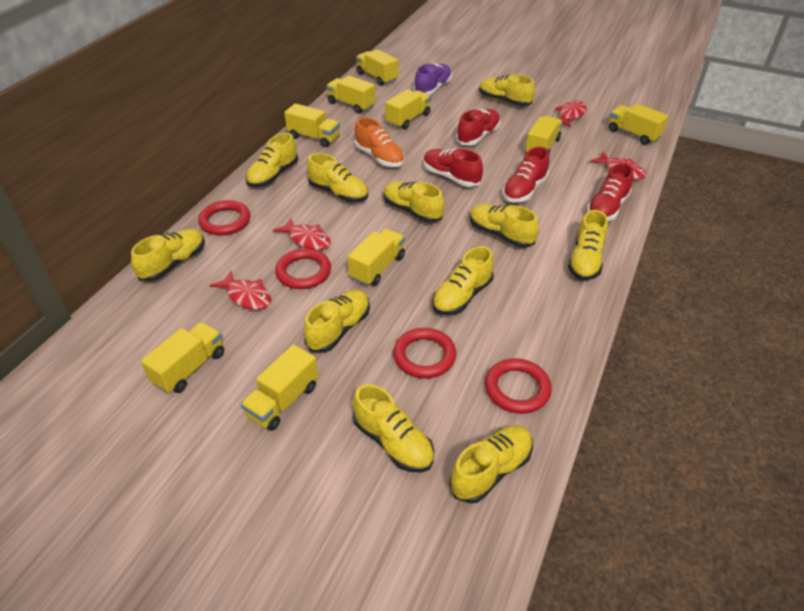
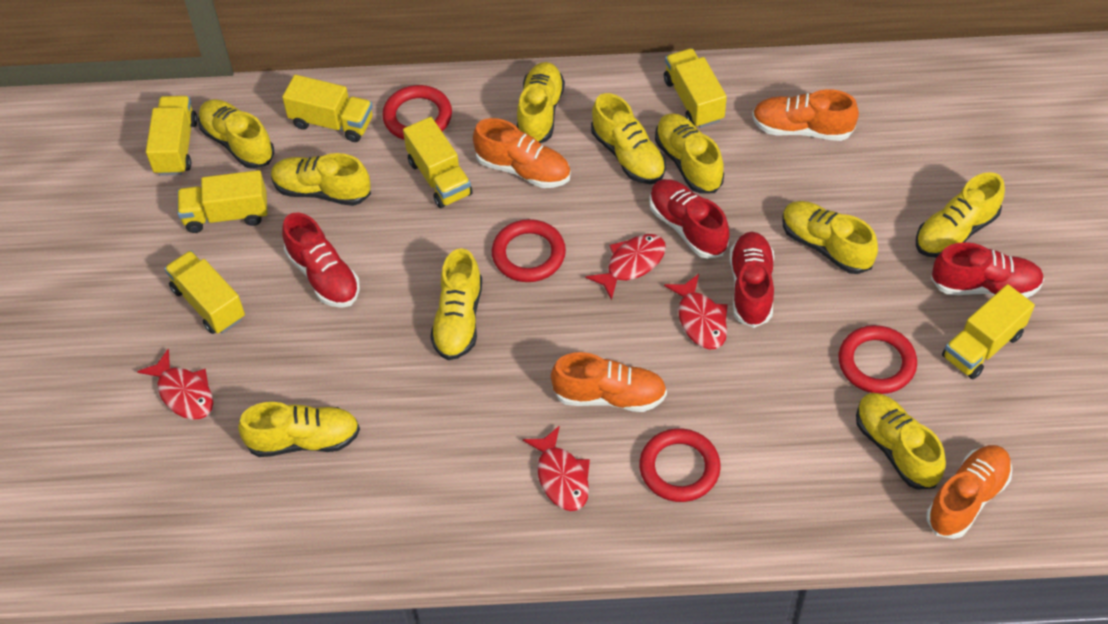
orange shoe: 1 -> 4
purple shoe: 1 -> 0
yellow shoe: 11 -> 10
yellow truck: 9 -> 7

